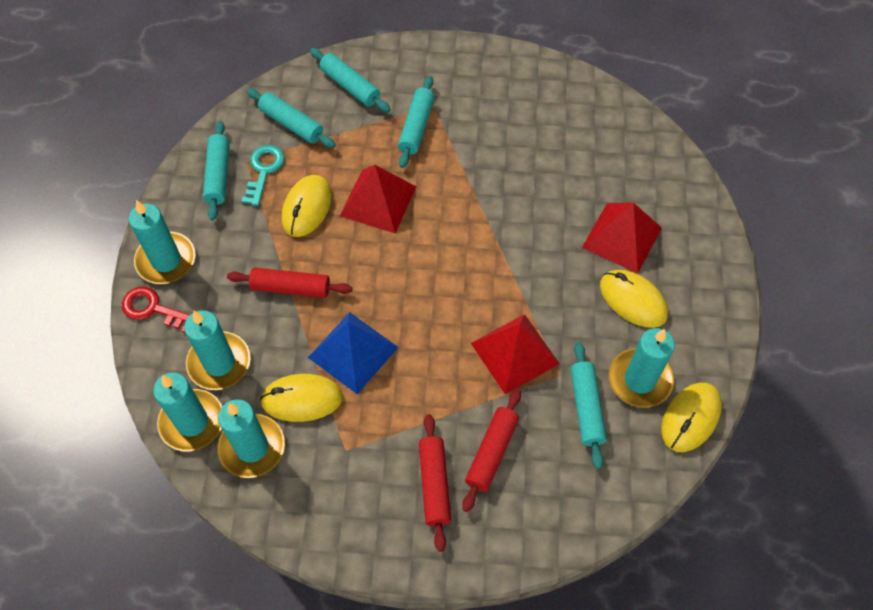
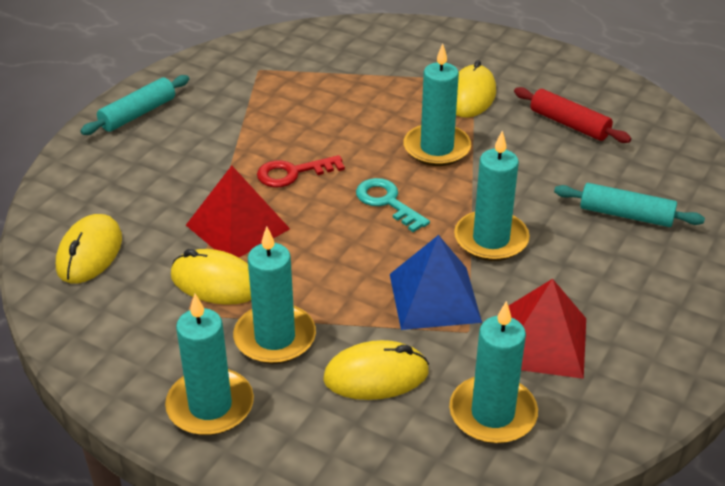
red pyramid: 3 -> 2
red rolling pin: 3 -> 1
turquoise rolling pin: 5 -> 2

